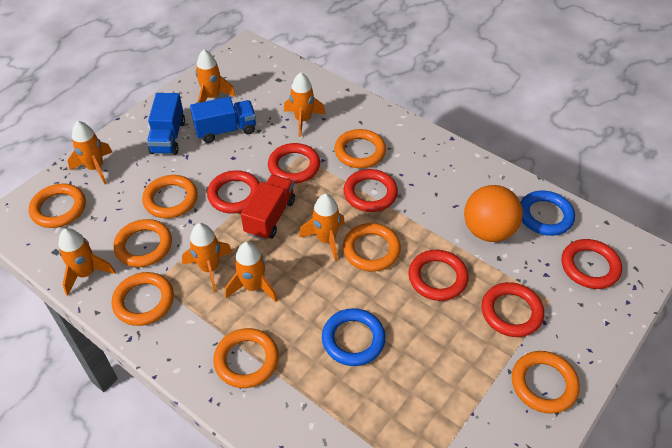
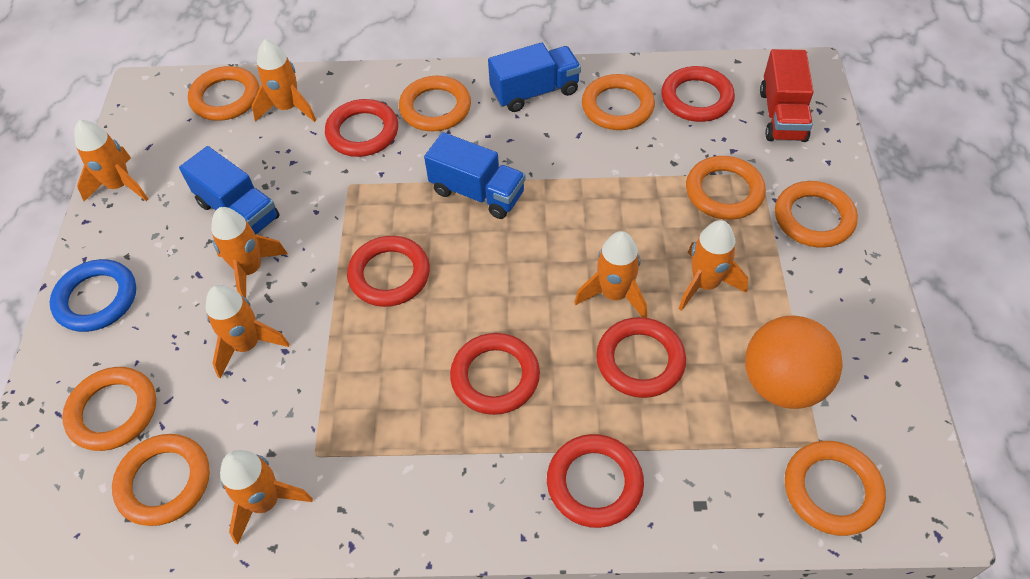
blue ring: 2 -> 1
blue truck: 2 -> 3

